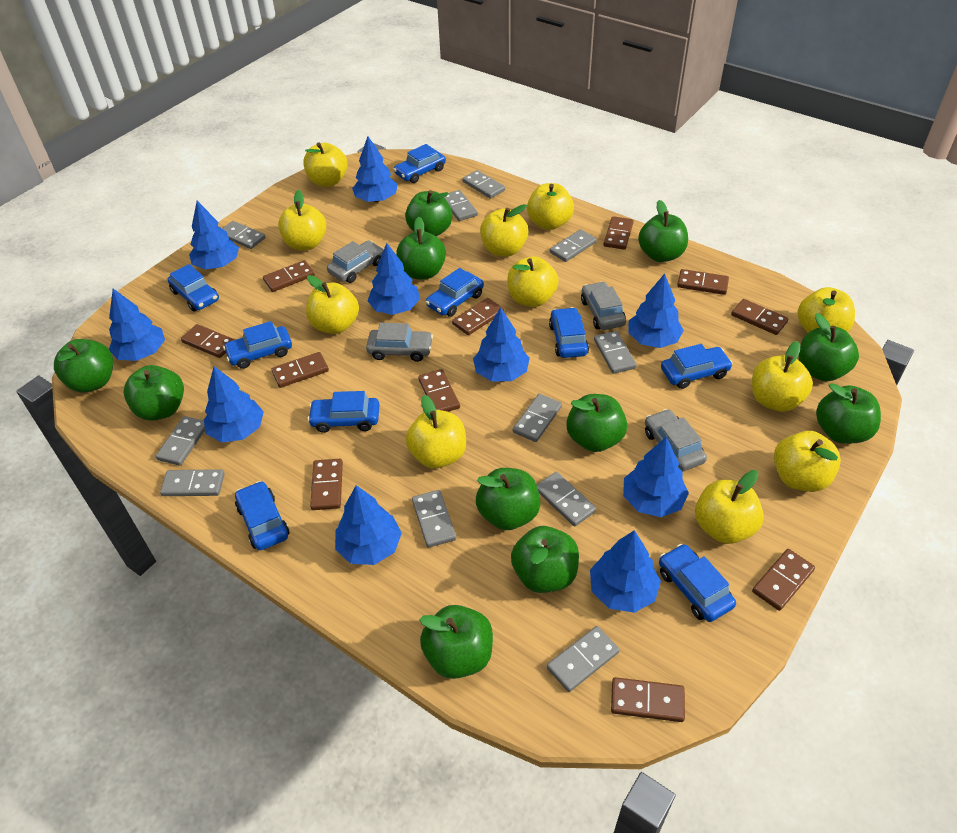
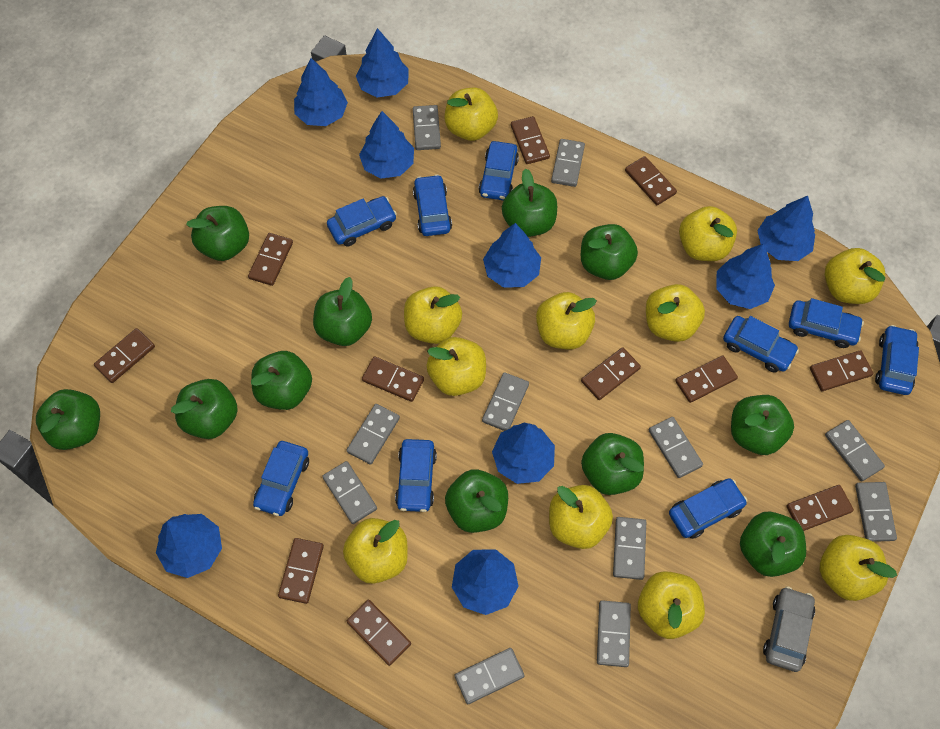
blue tree: 10 -> 9
grey car: 4 -> 1

